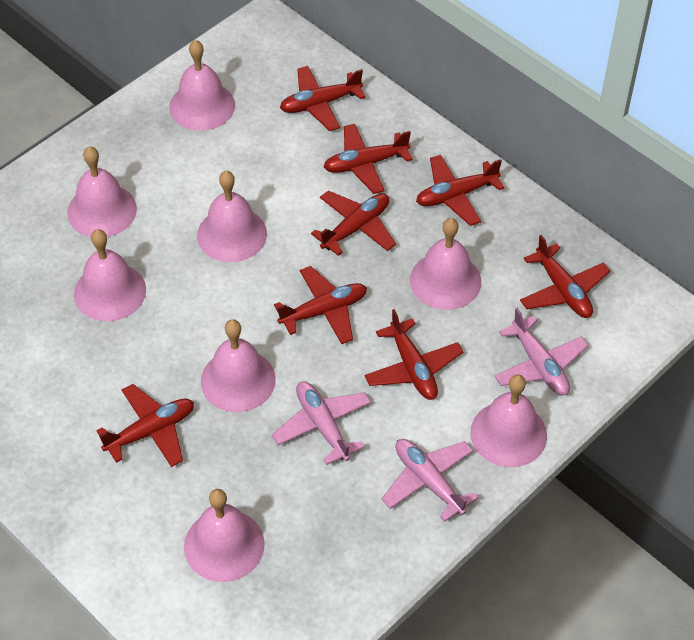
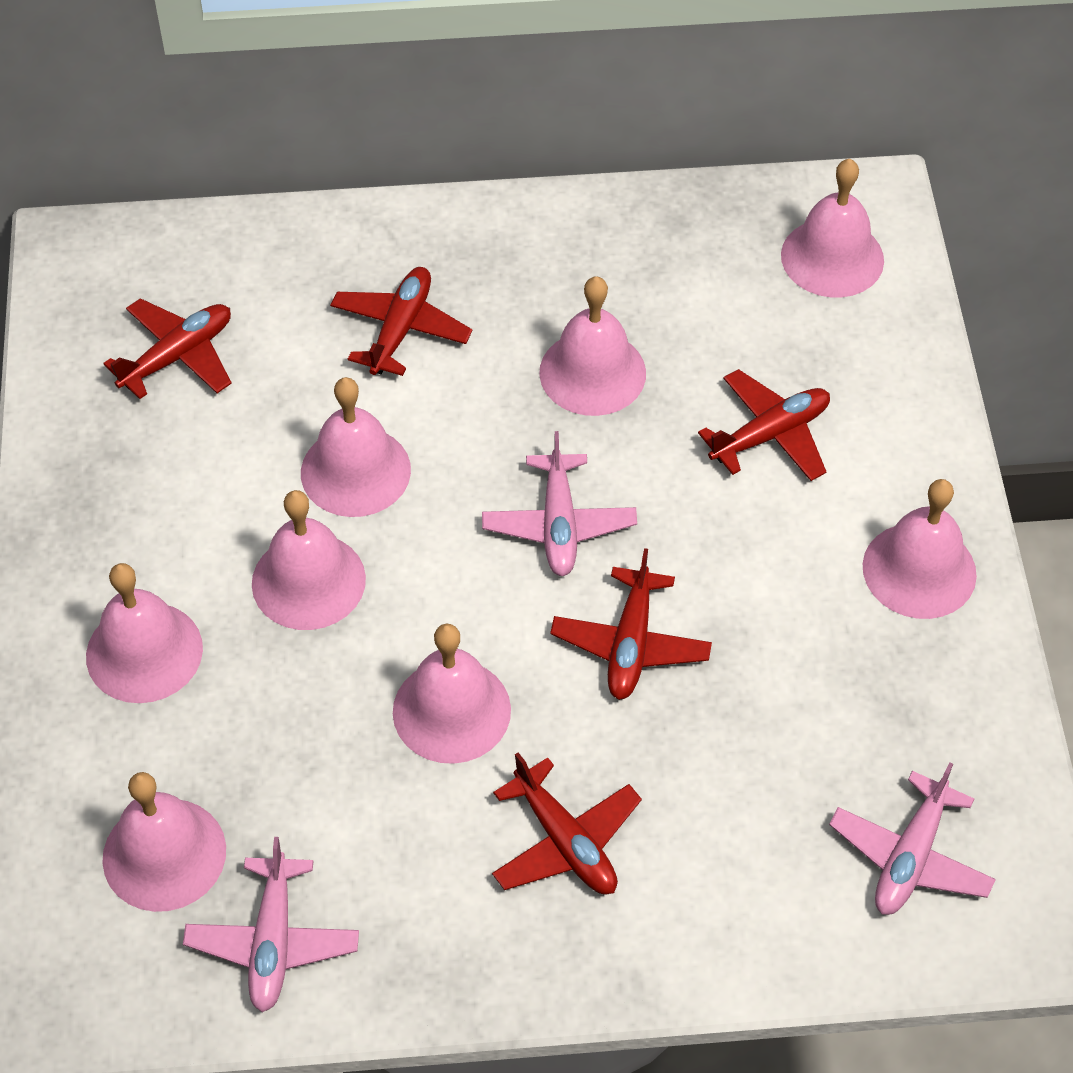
red plane: 8 -> 5

